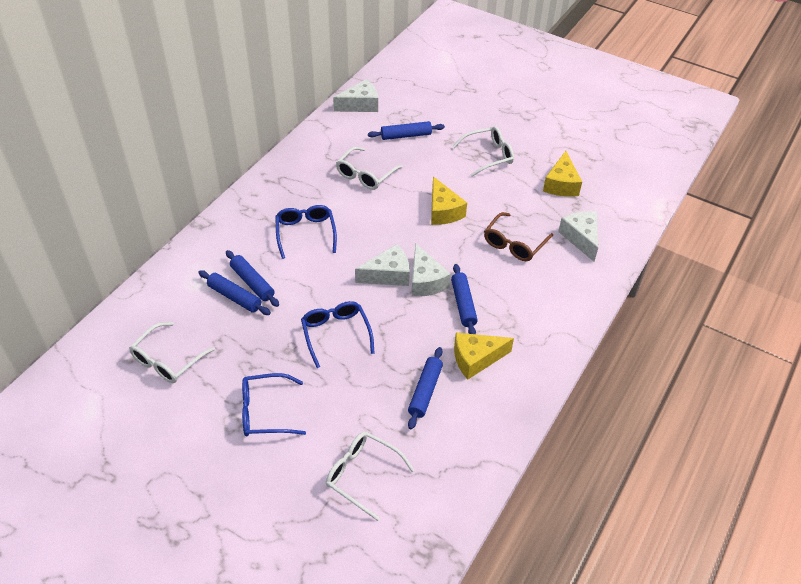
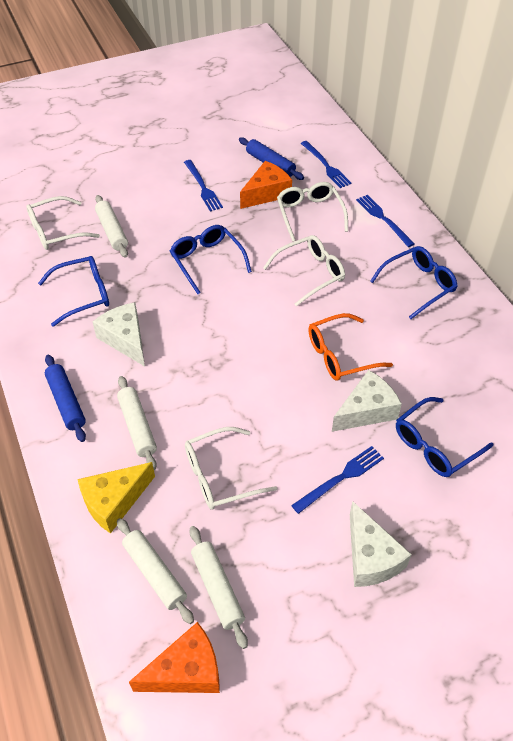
blue fork: 0 -> 4
blue glasses: 3 -> 4
blue rolling pin: 5 -> 2
brown glasses: 1 -> 0
orange cheese: 0 -> 2
orange glasses: 0 -> 1
white cheese: 4 -> 3
white rolling pin: 0 -> 4
yellow cheese: 3 -> 1

